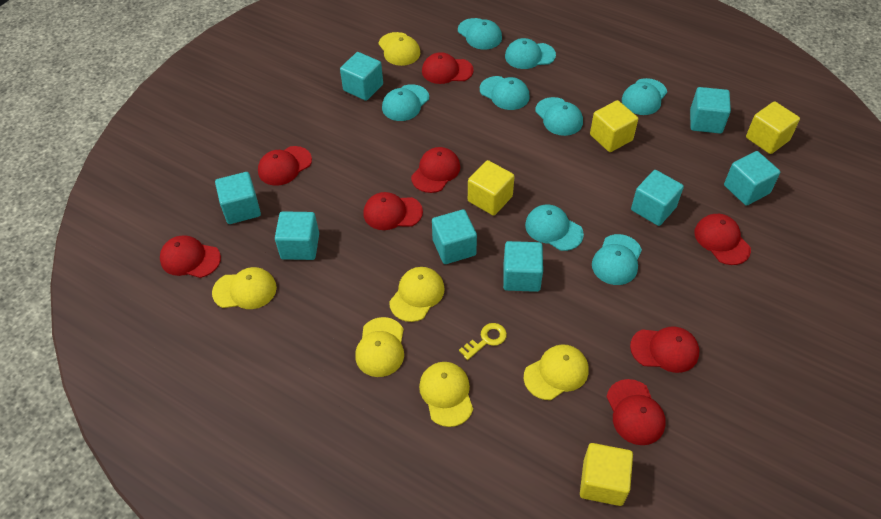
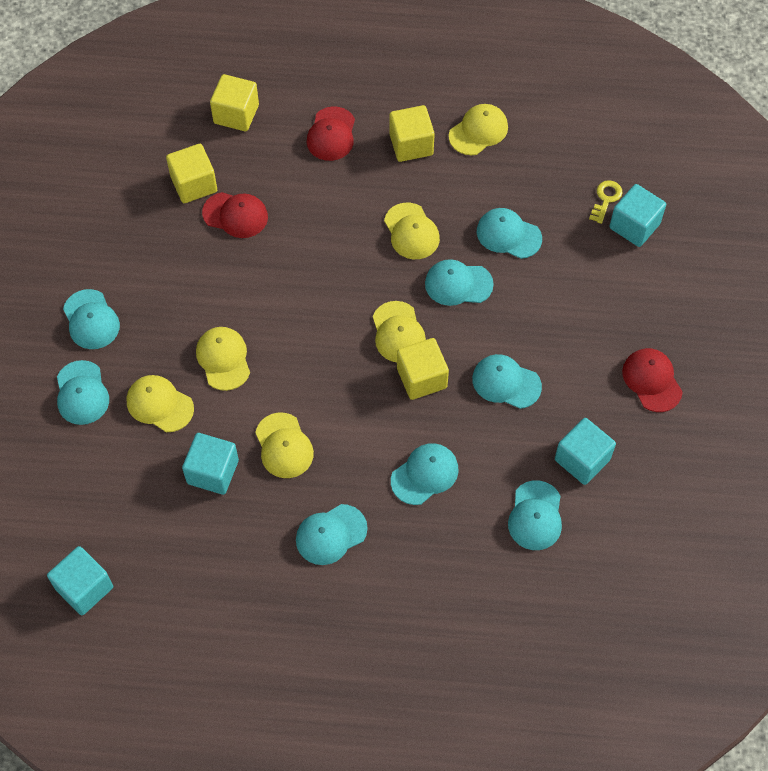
red cap: 8 -> 3
turquoise cube: 8 -> 4

